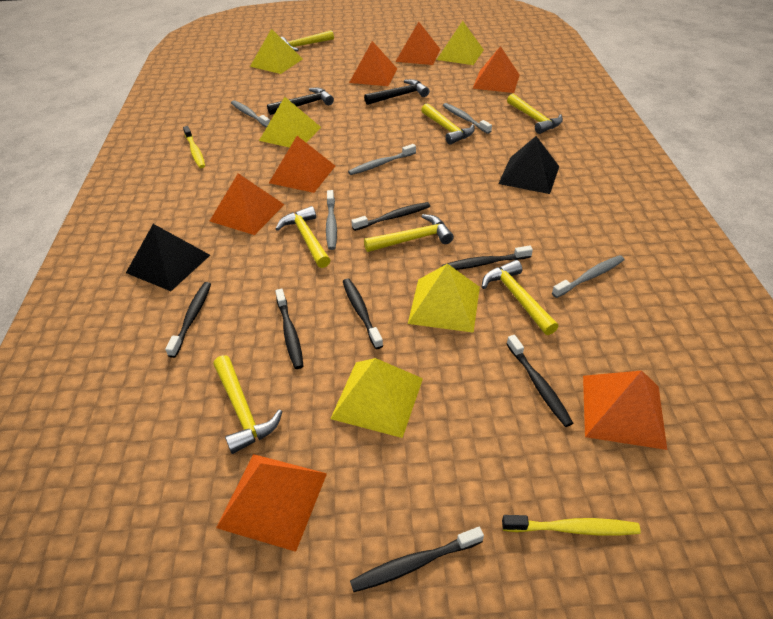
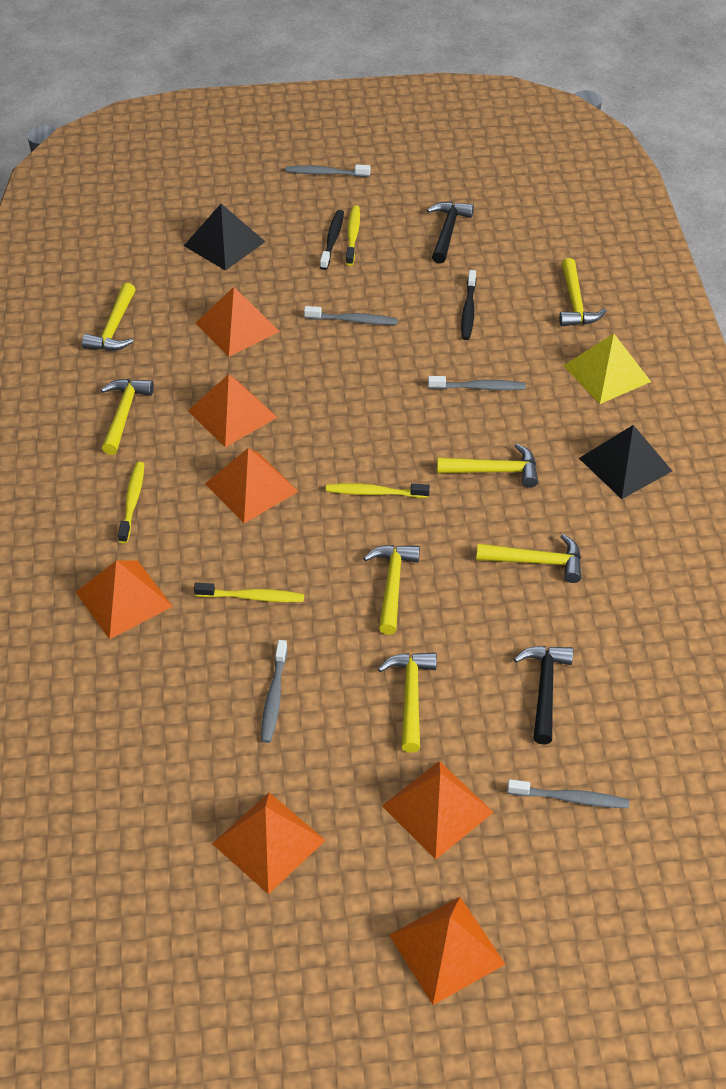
black toothbrush: 7 -> 2
yellow pyramid: 5 -> 1
yellow toothbrush: 2 -> 4

